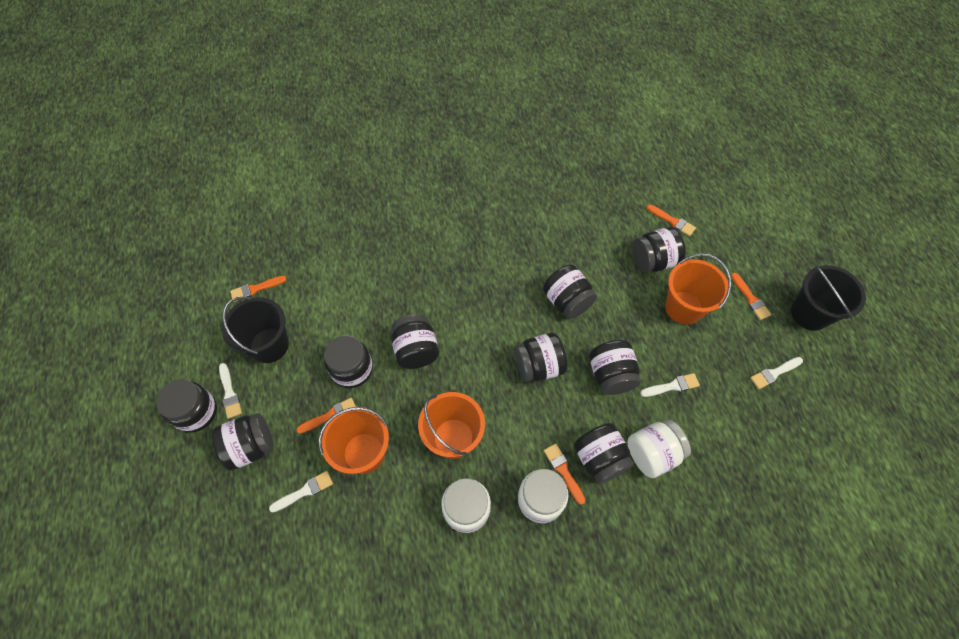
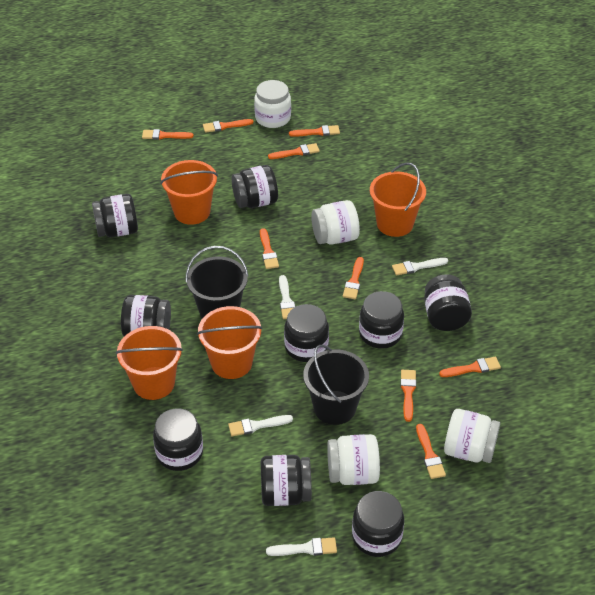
orange brush: 5 -> 9
orange bucket: 3 -> 4
white jar: 3 -> 4

